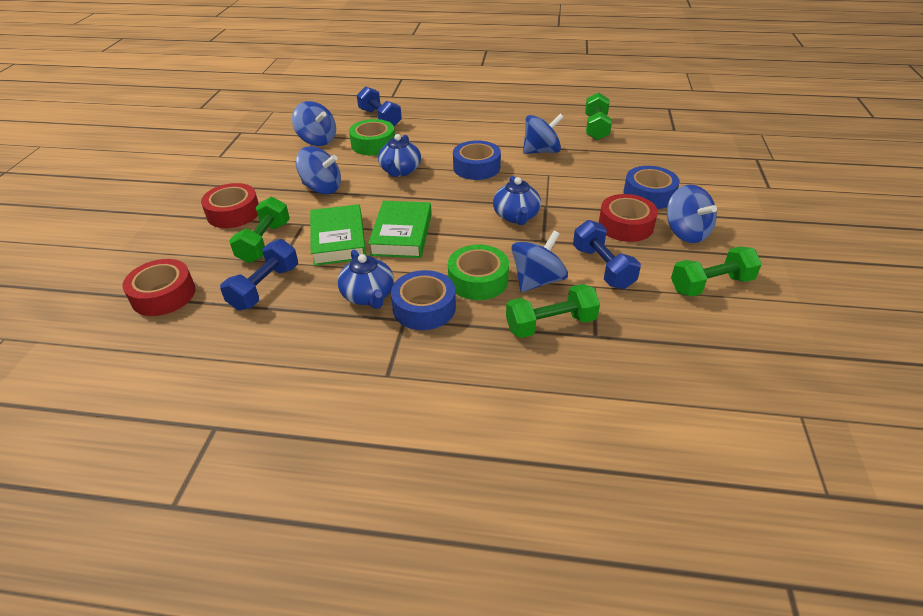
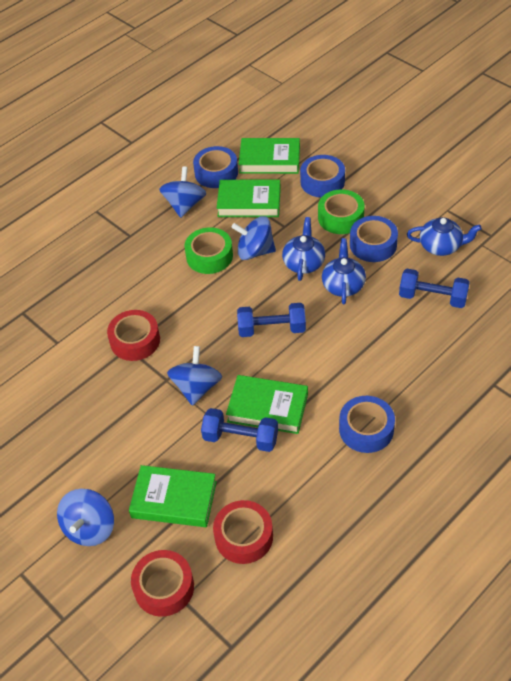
blue spinning top: 5 -> 4
blue tape: 3 -> 4
green book: 2 -> 4
green dumbbell: 4 -> 0

